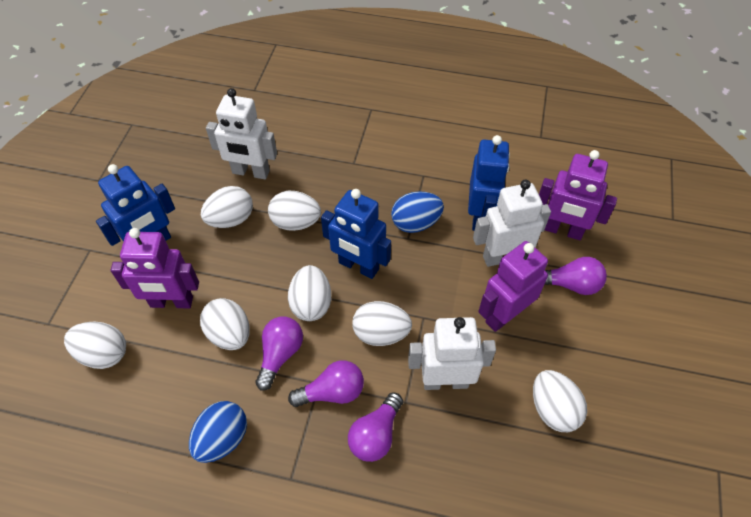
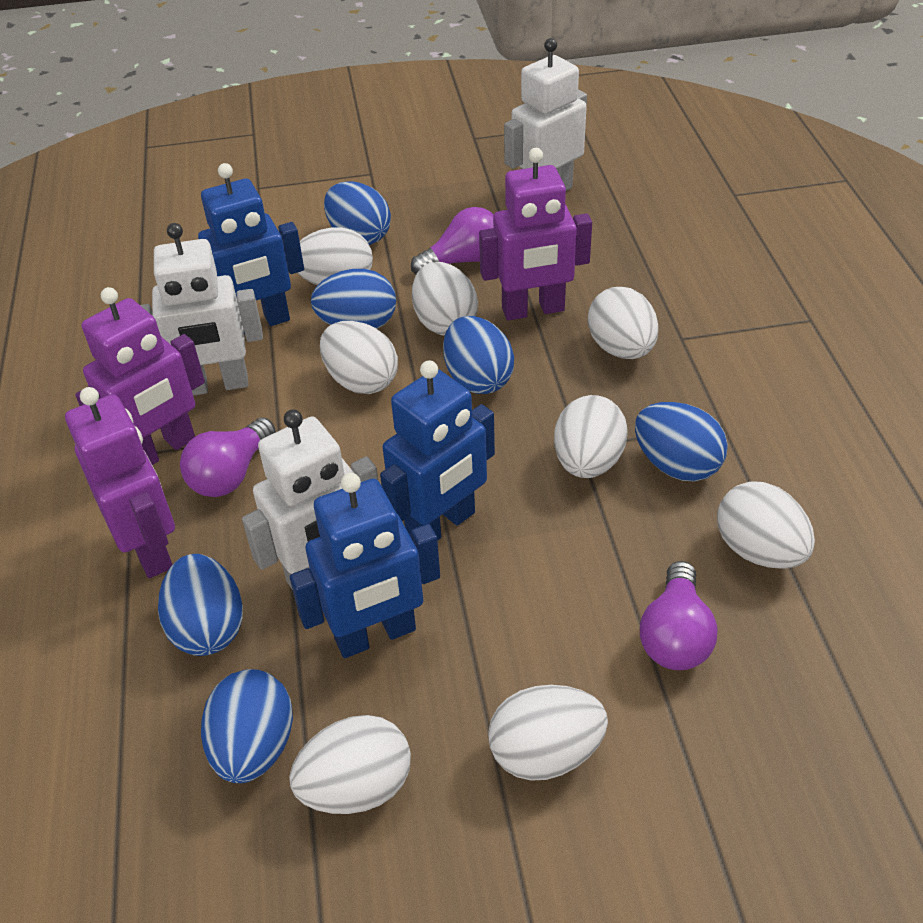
blue egg: 2 -> 6
purple light bulb: 4 -> 3
white egg: 7 -> 8

